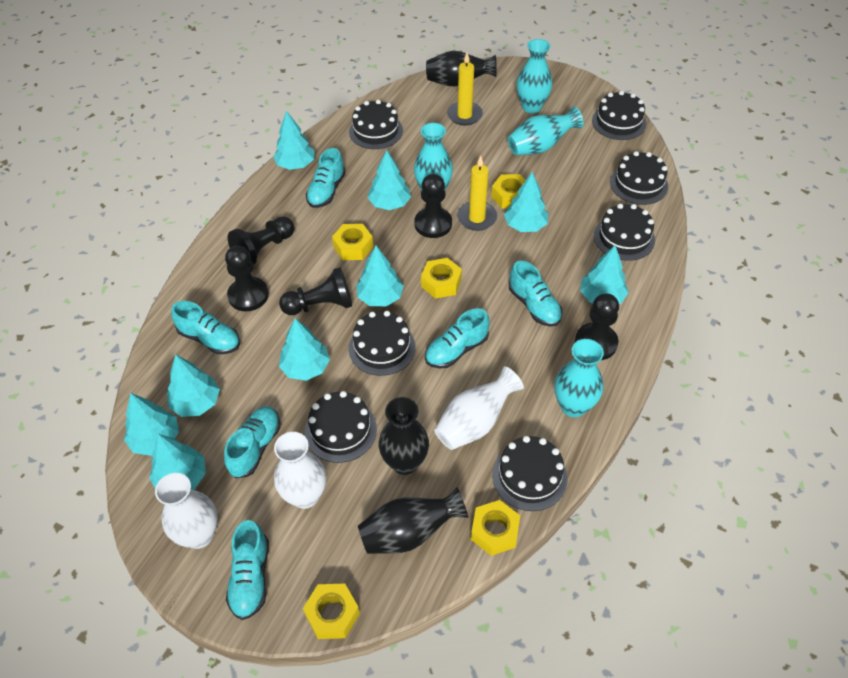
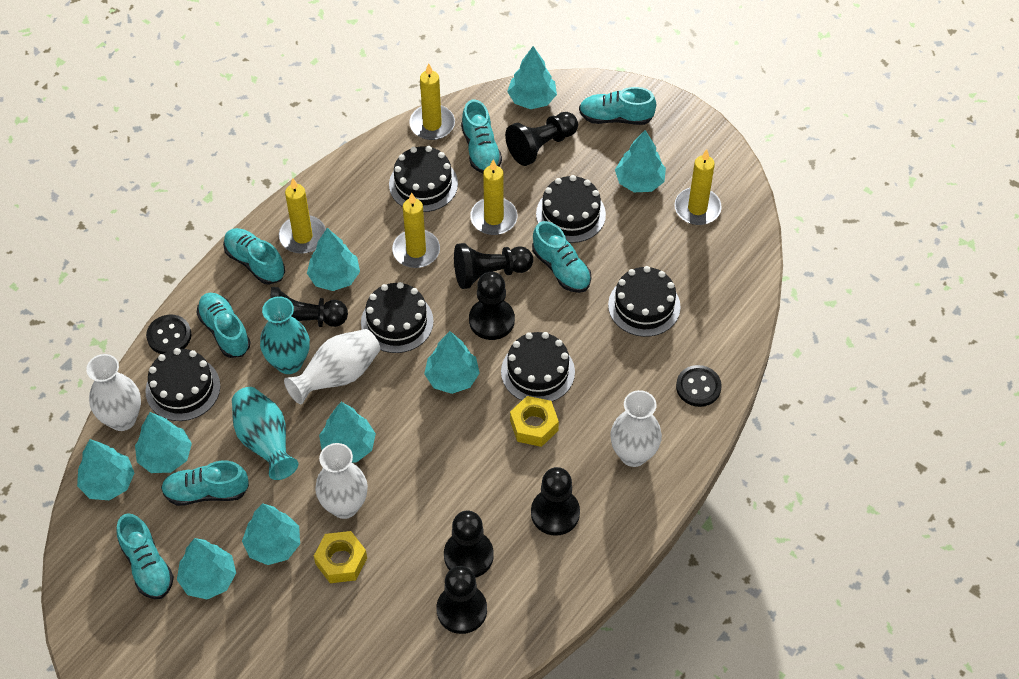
black button: 0 -> 2
black cake: 7 -> 6
black pawn: 5 -> 7
black vase: 3 -> 0
turquoise shoe: 6 -> 7
turquoise vase: 4 -> 2
white vase: 3 -> 4
yellow candle: 2 -> 5
yellow nut: 5 -> 2

